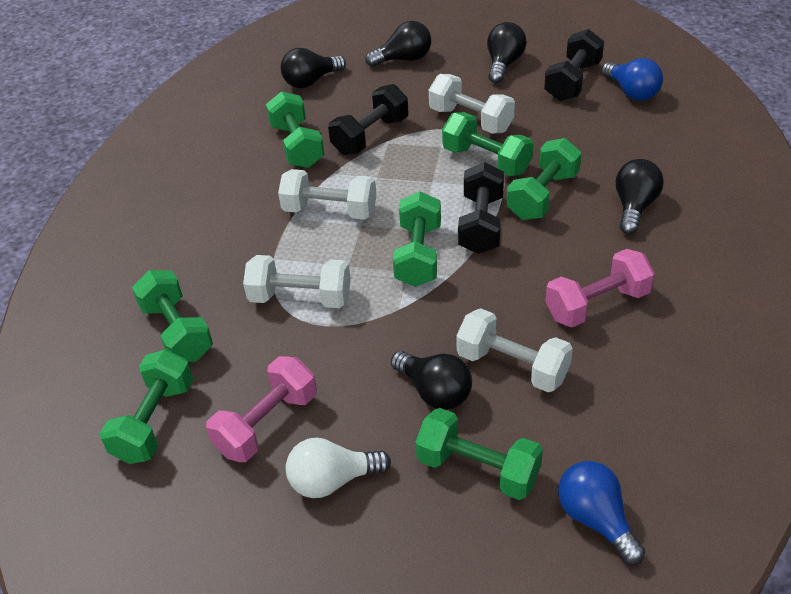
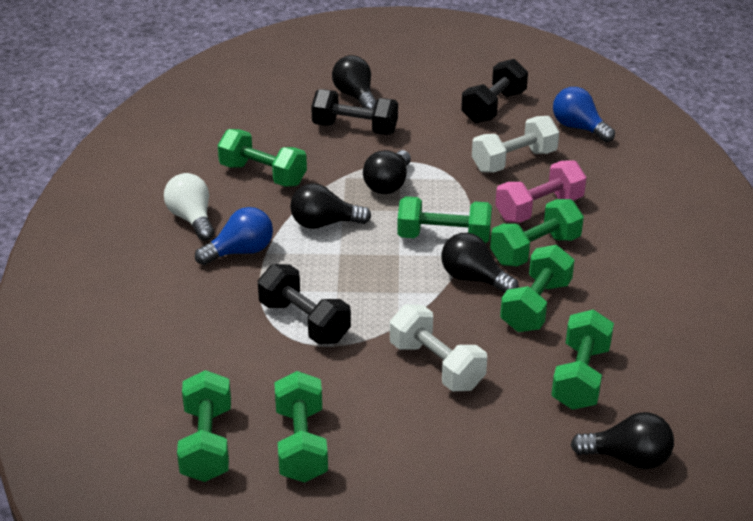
pink dumbbell: 2 -> 1
white dumbbell: 4 -> 2

